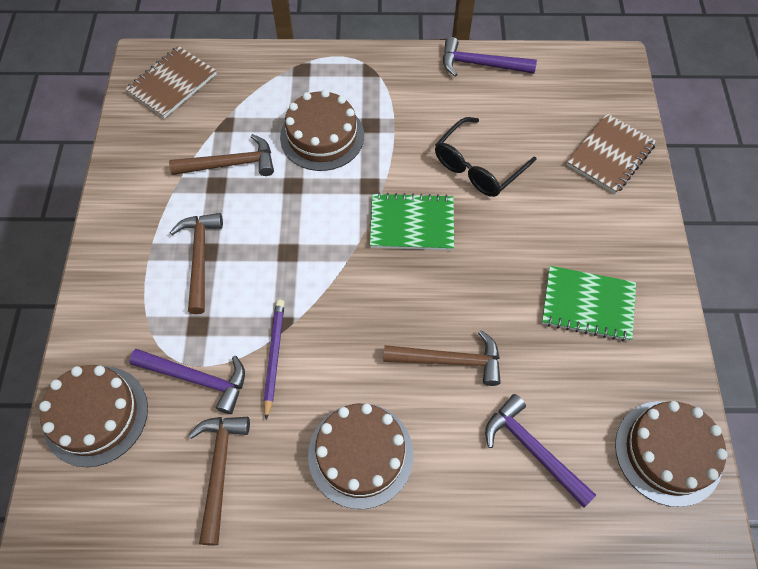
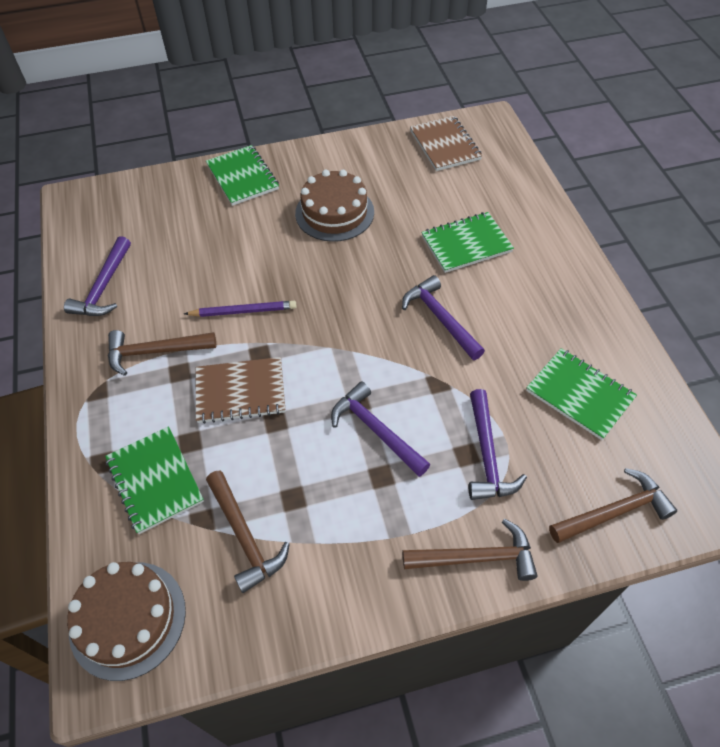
black glasses: 1 -> 0
brown cake: 4 -> 2
green notebook: 2 -> 4
purple hammer: 3 -> 4

